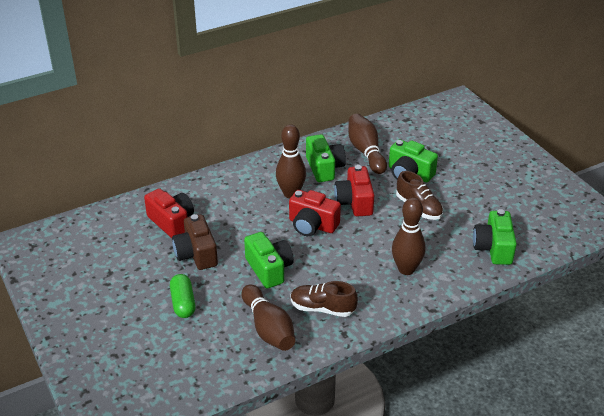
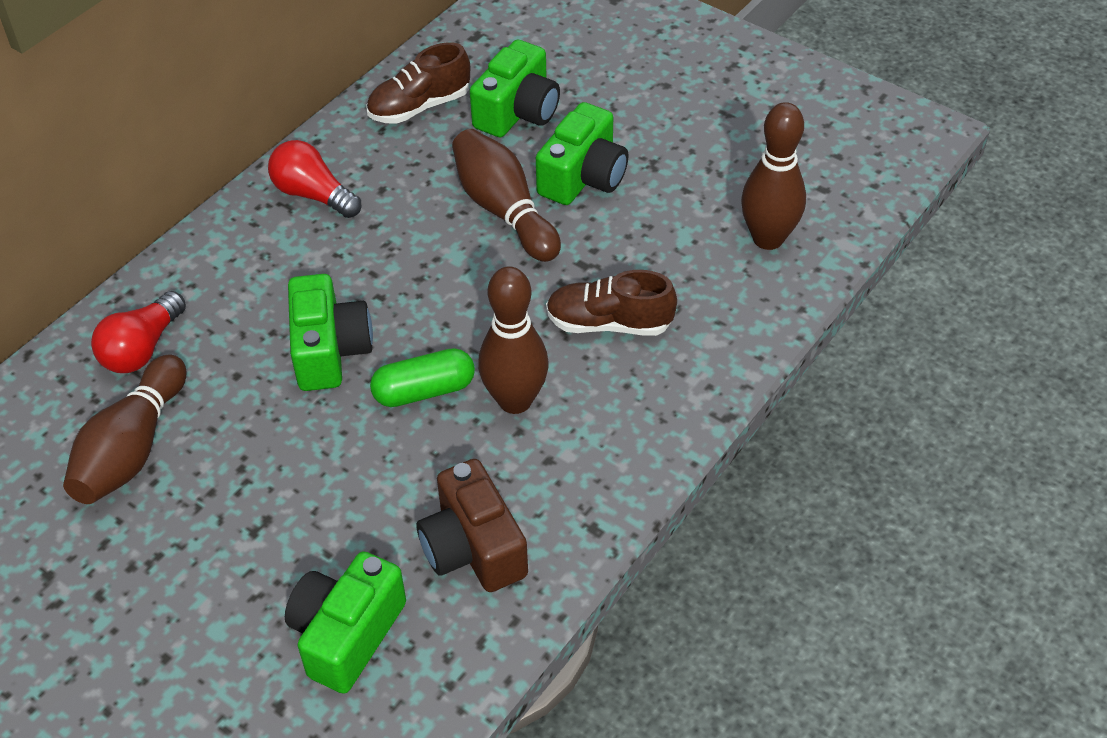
red camera: 3 -> 0
red light bulb: 0 -> 2

